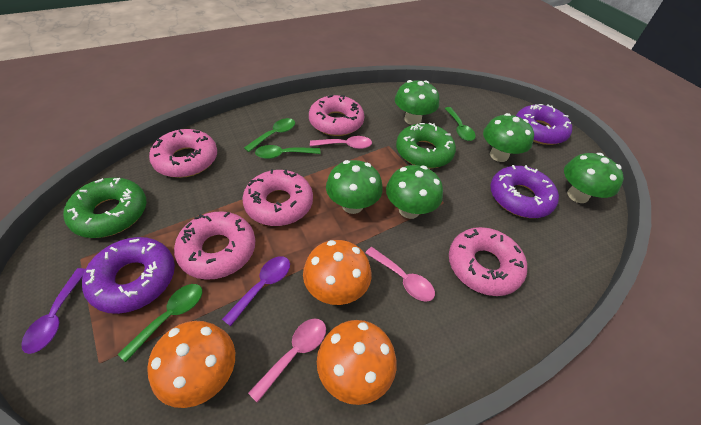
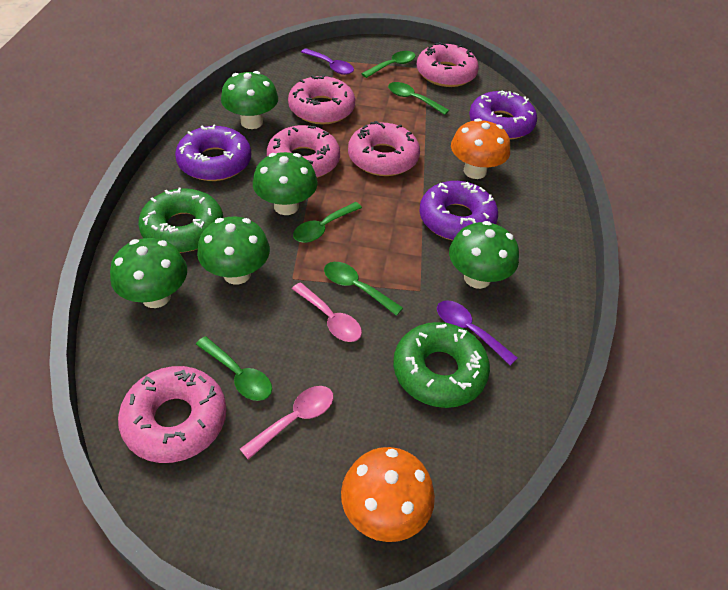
green spoon: 4 -> 5
orange mushroom: 3 -> 2
pink spoon: 3 -> 2

